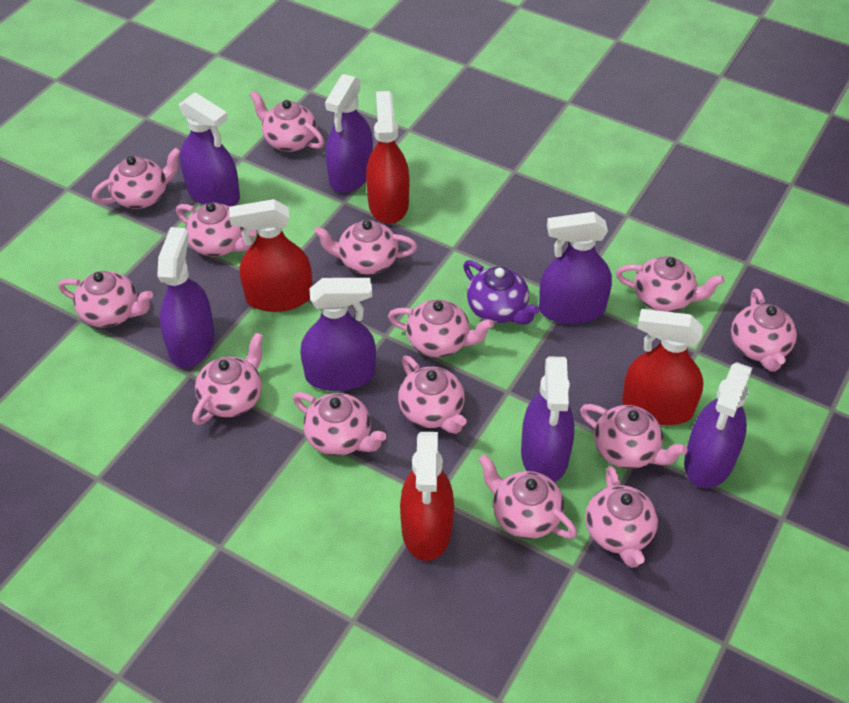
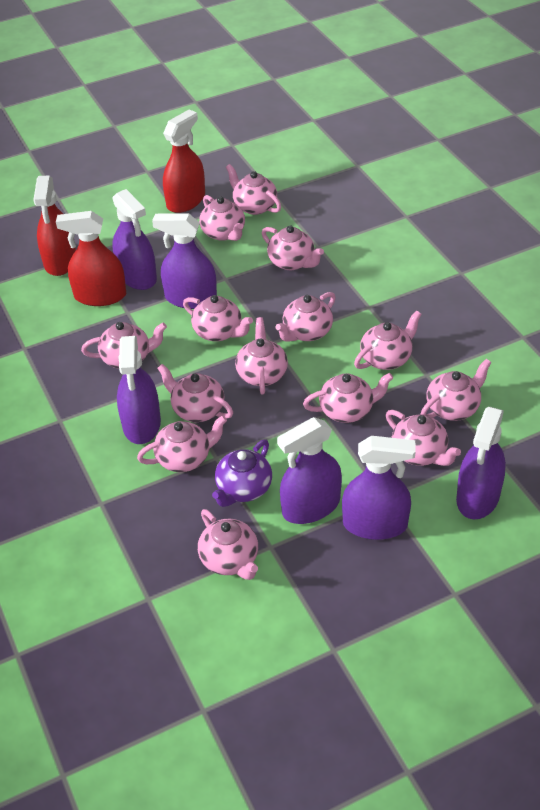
purple spray bottle: 7 -> 6
red spray bottle: 4 -> 3

